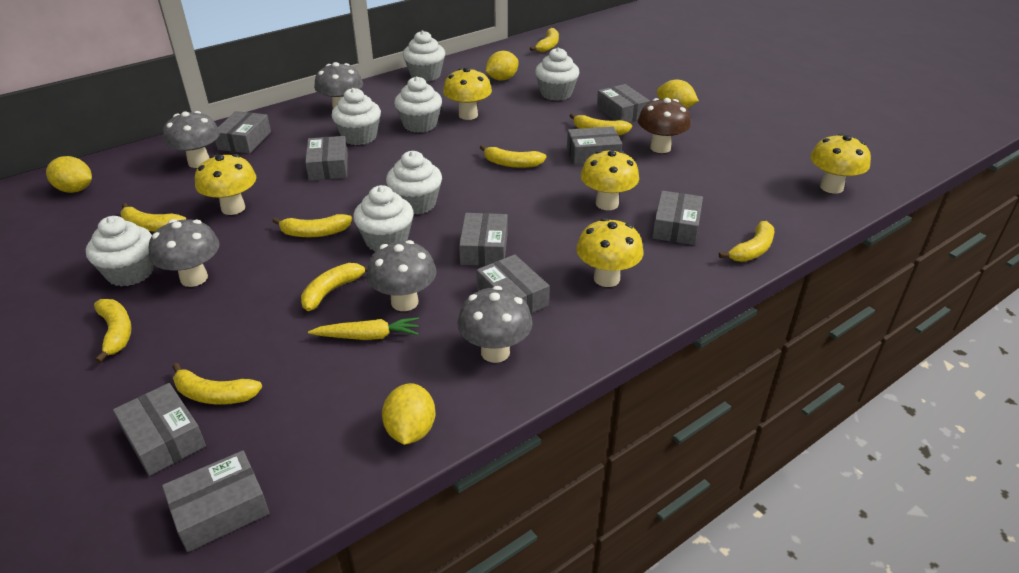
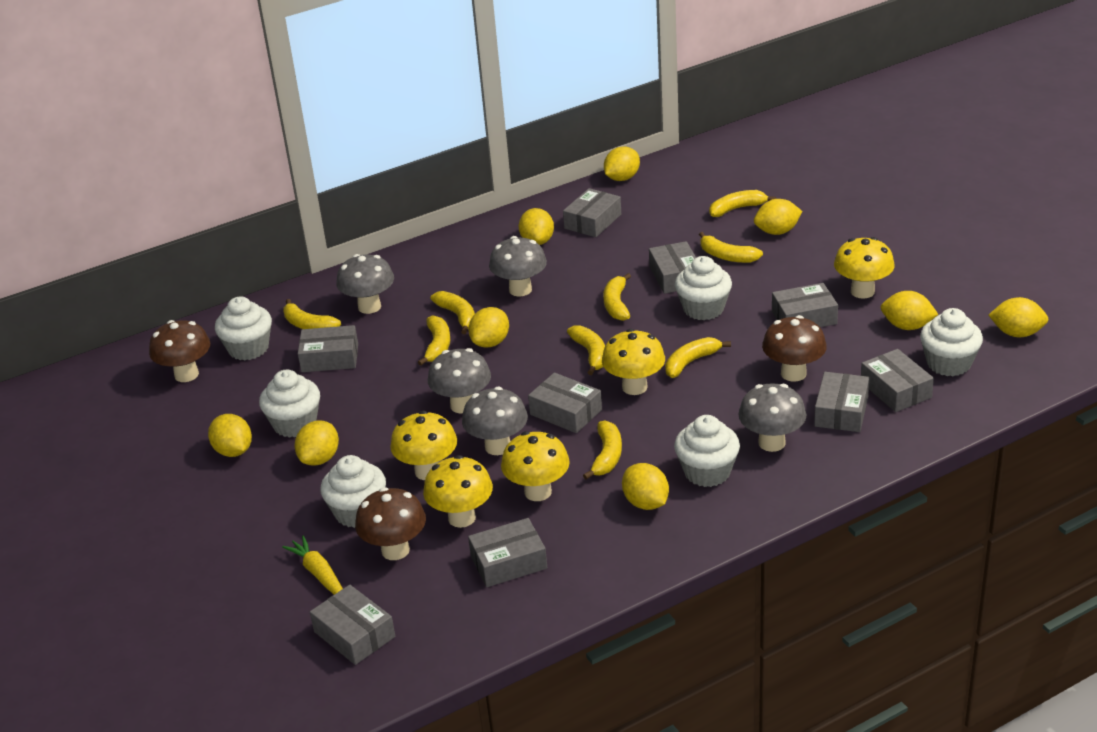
brown mushroom: 1 -> 3
white cupcake: 7 -> 6
yellow lemon: 4 -> 9

